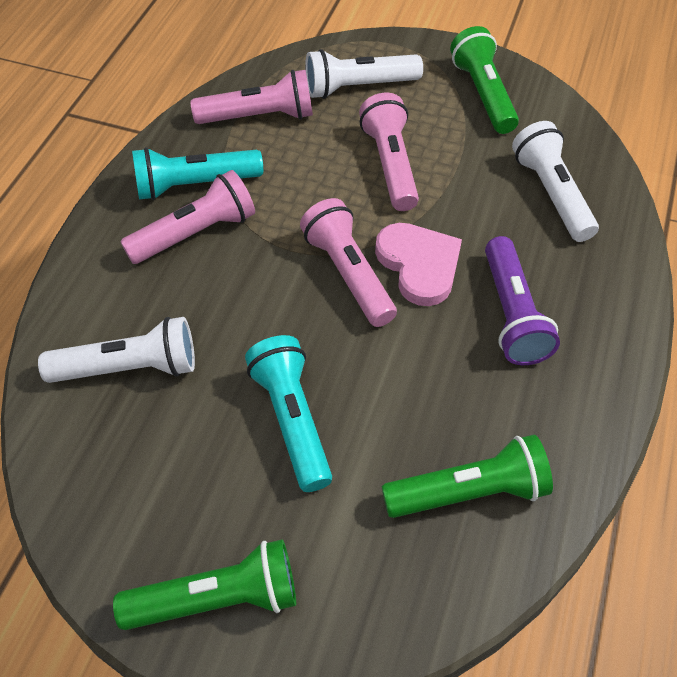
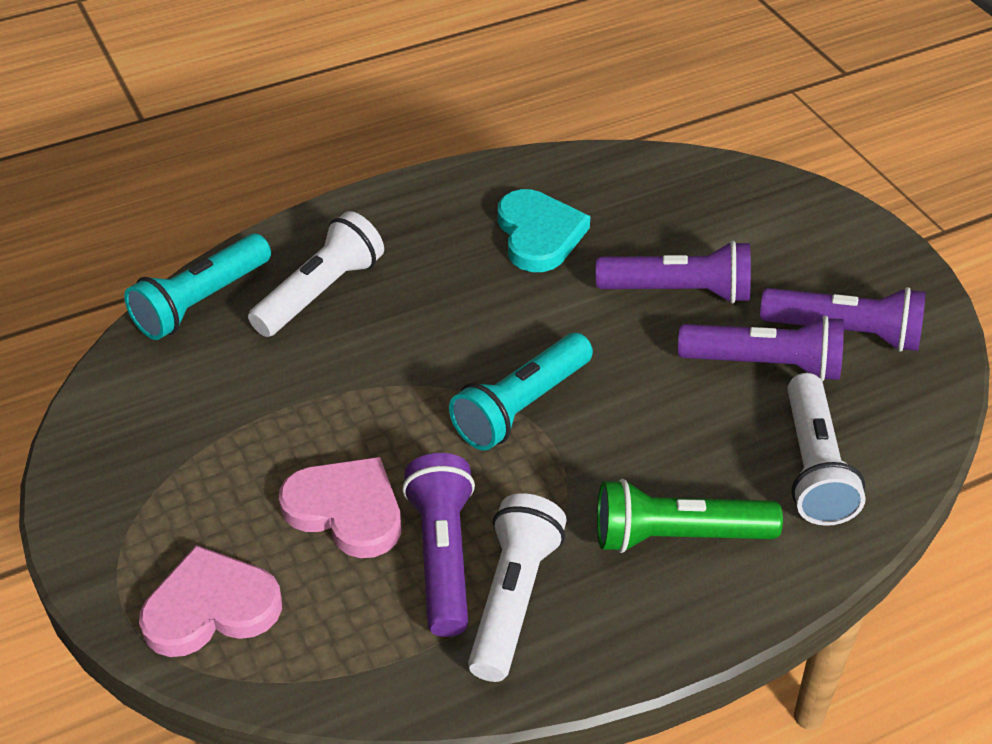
green flashlight: 3 -> 1
pink flashlight: 4 -> 0
pink heart: 1 -> 2
purple flashlight: 1 -> 4
turquoise heart: 0 -> 1

